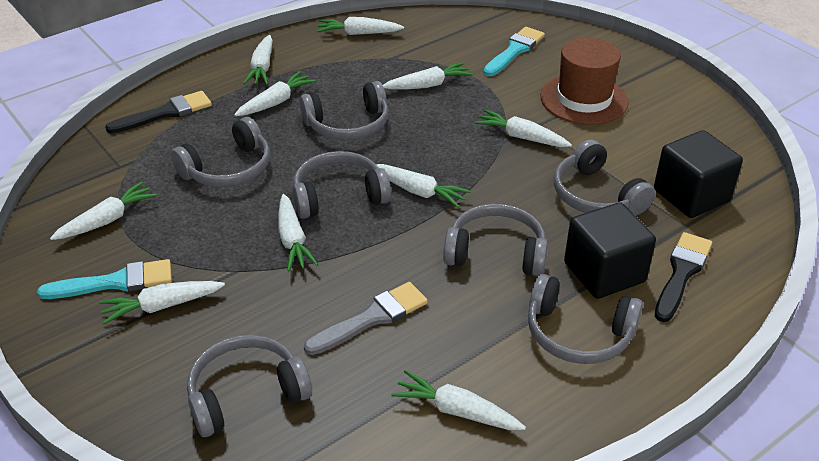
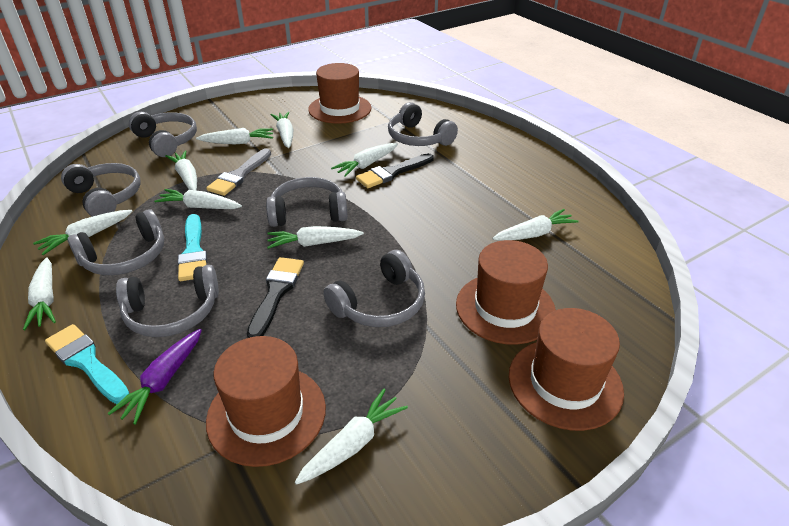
black cube: 2 -> 0
brown hat: 1 -> 4
purple carrot: 0 -> 1

